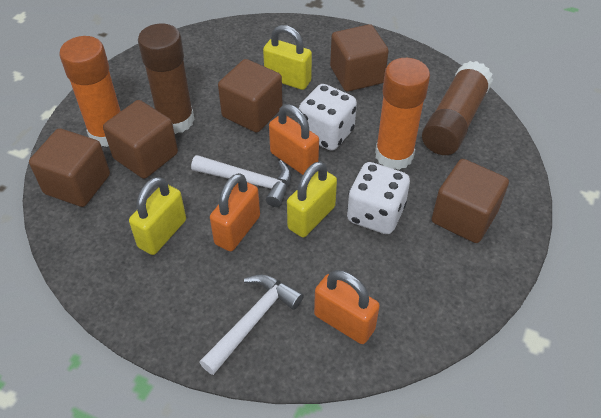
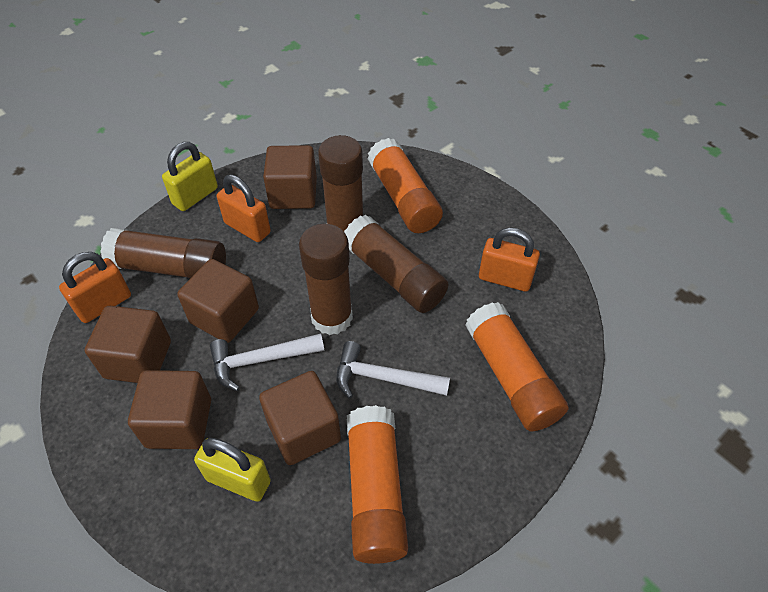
brown glue stick: 2 -> 4
orange glue stick: 2 -> 3
white dice: 2 -> 0
yellow padlock: 3 -> 2

